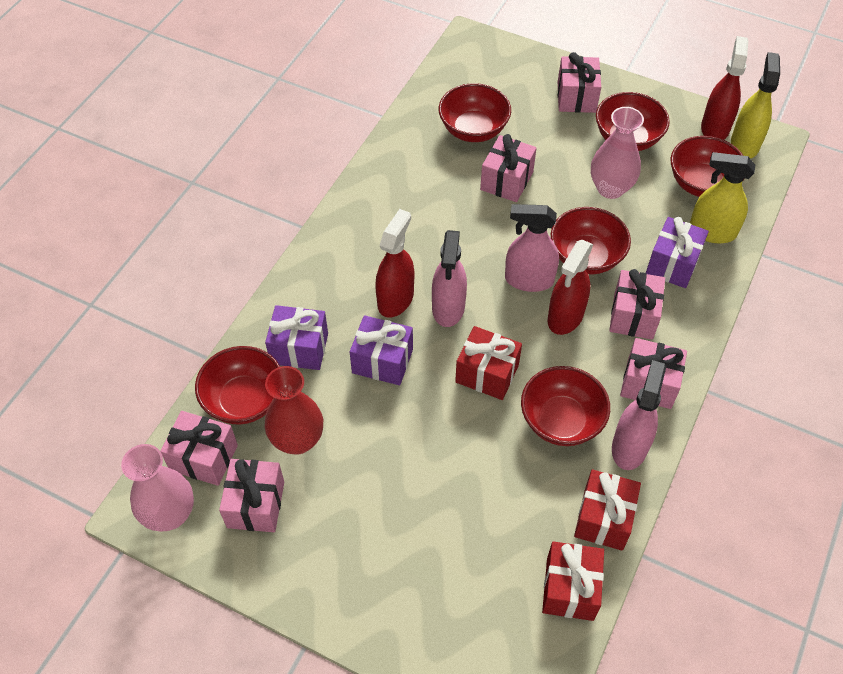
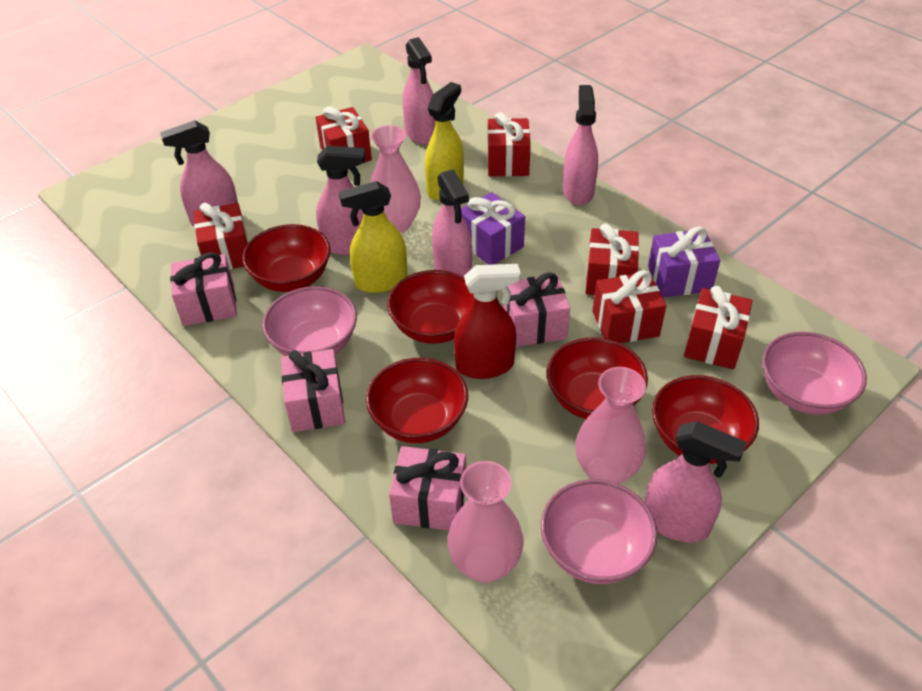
pink bowl: 0 -> 3
pink gift: 6 -> 4
pink spray bottle: 3 -> 6
pink vase: 2 -> 3
purple gift: 3 -> 2
red bowl: 6 -> 5
red gift: 3 -> 6
red spray bottle: 3 -> 1
red vase: 1 -> 0

